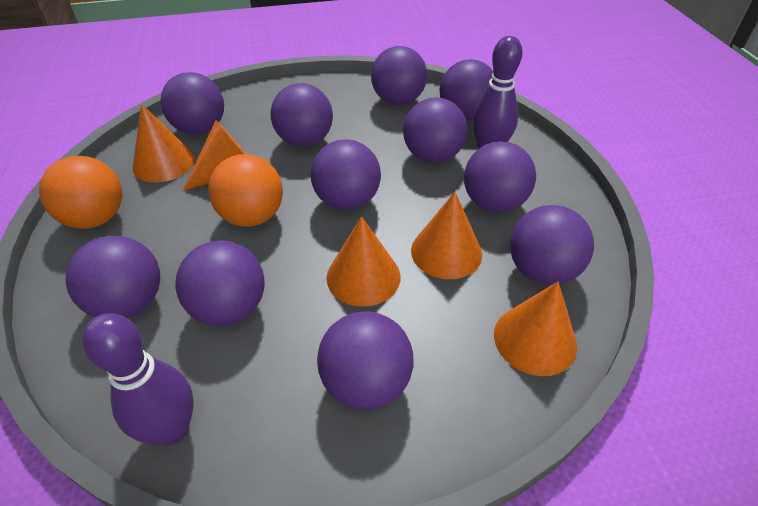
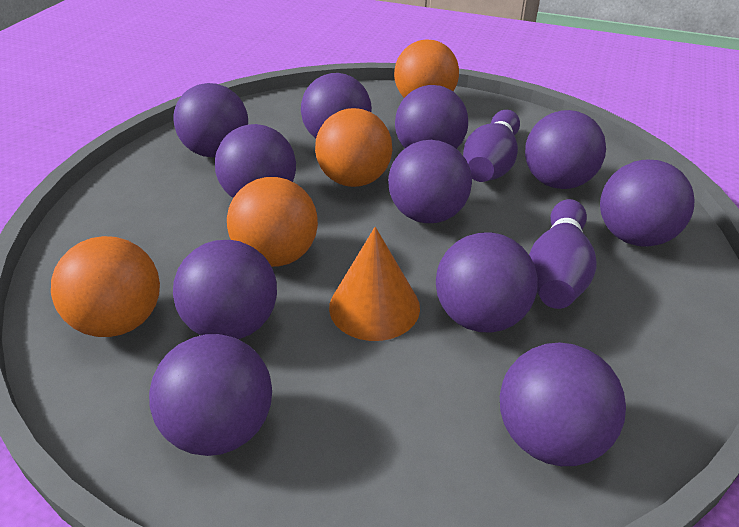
orange ball: 2 -> 4
orange cone: 5 -> 1

